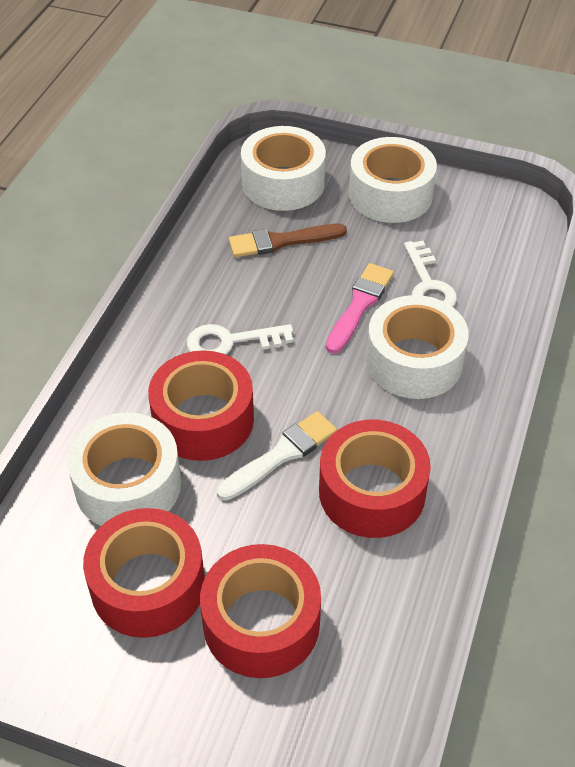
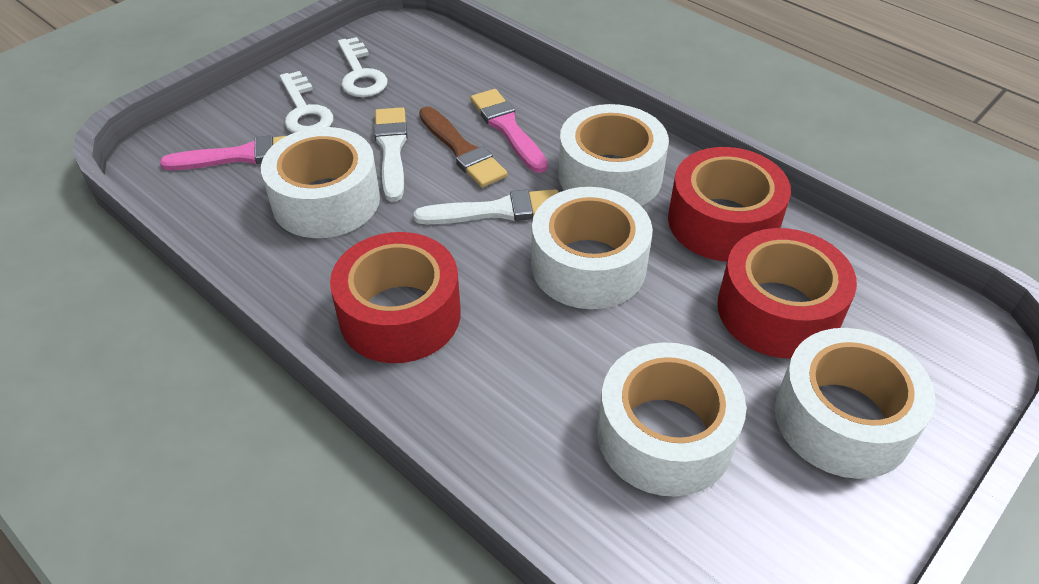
pink brush: 1 -> 2
red tape: 4 -> 3
white brush: 1 -> 2
white tape: 4 -> 5

